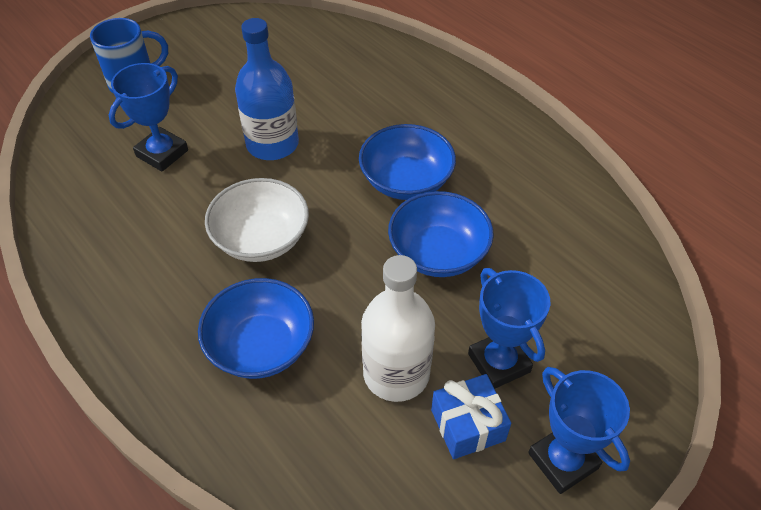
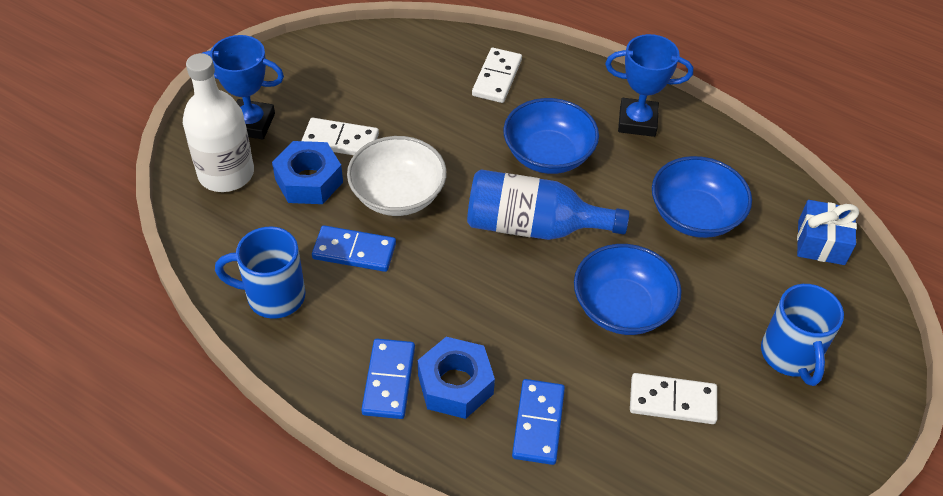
blue domino: 0 -> 3
blue mug: 1 -> 2
blue nut: 0 -> 2
blue trophy: 3 -> 2
white domino: 0 -> 3

